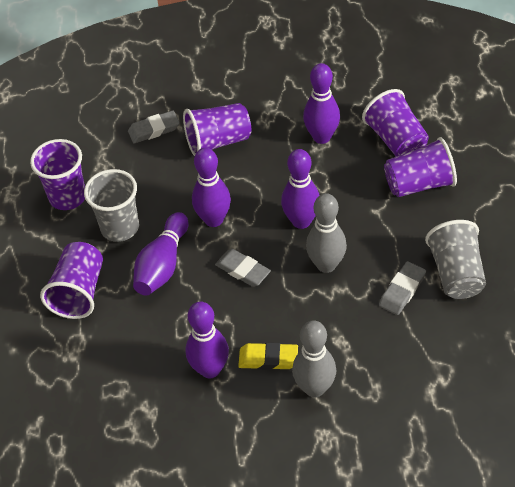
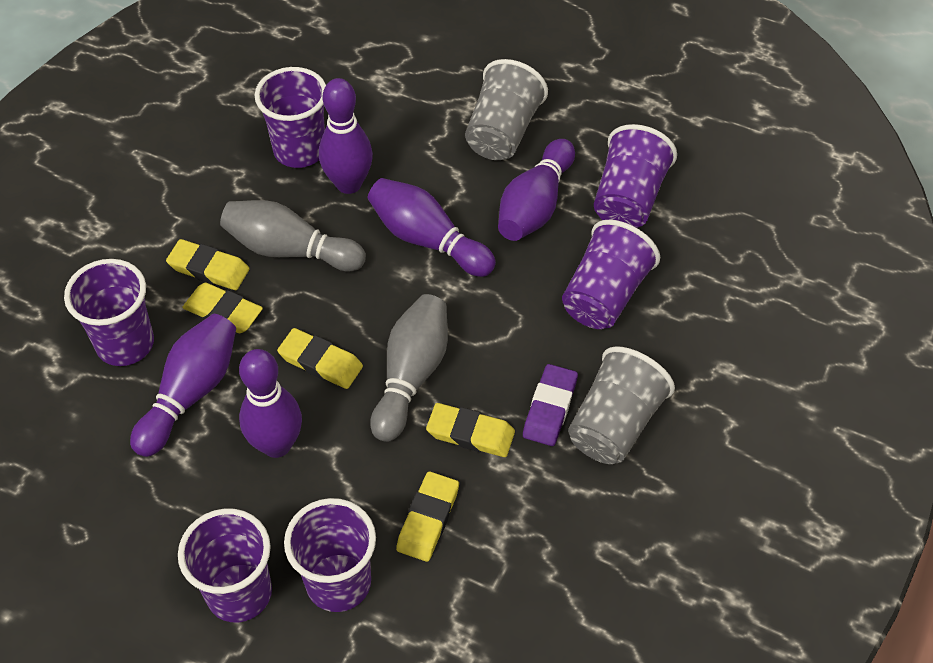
grey eraser: 3 -> 0
purple cup: 5 -> 6
purple eraser: 0 -> 1
yellow eraser: 1 -> 5

